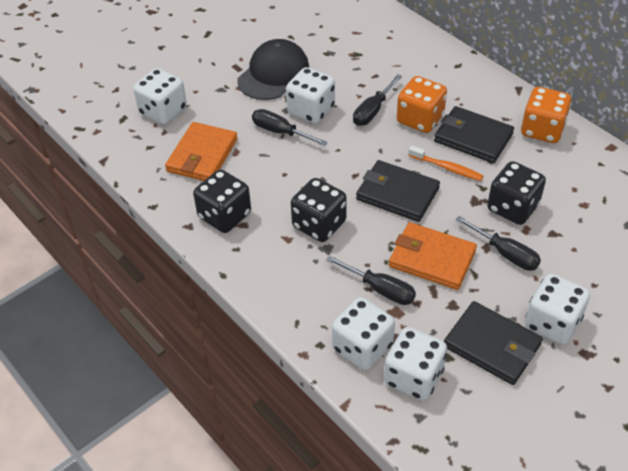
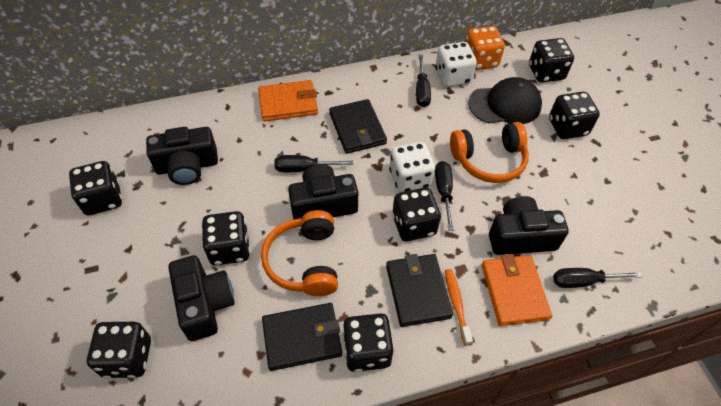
black camera: 0 -> 4
black dice: 3 -> 7
orange dice: 2 -> 1
orange headphones: 0 -> 2
white dice: 5 -> 2

